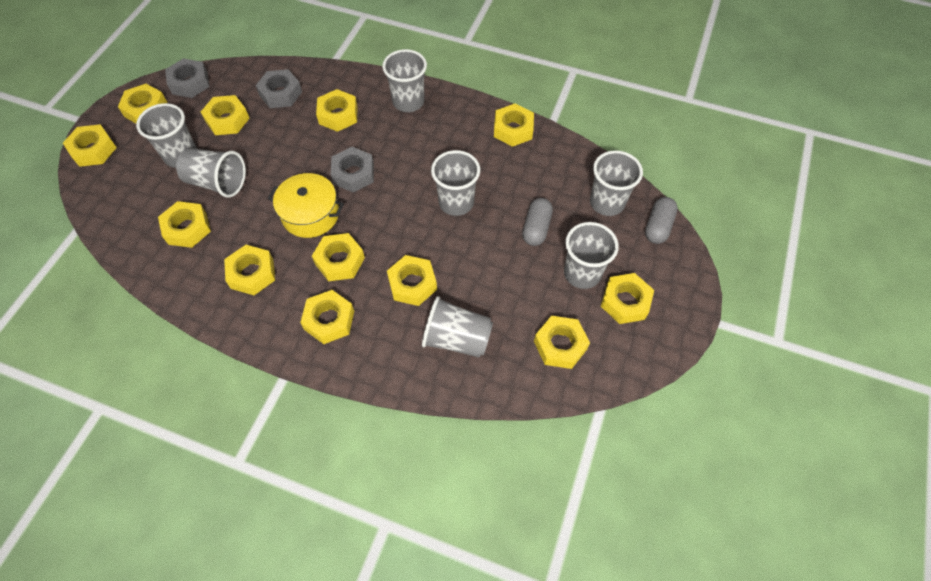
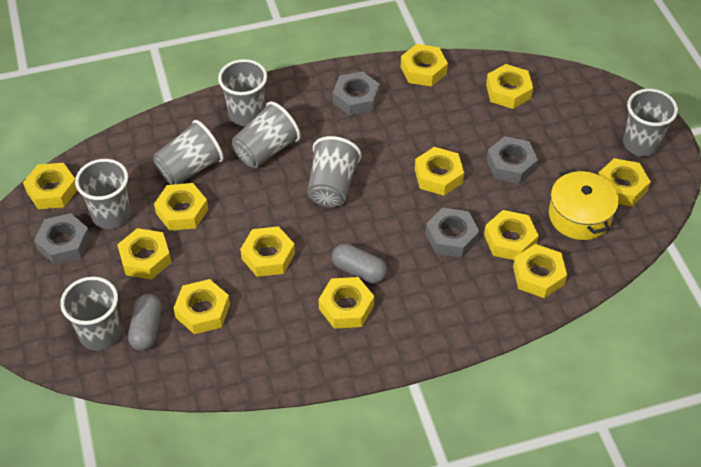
grey nut: 3 -> 4

